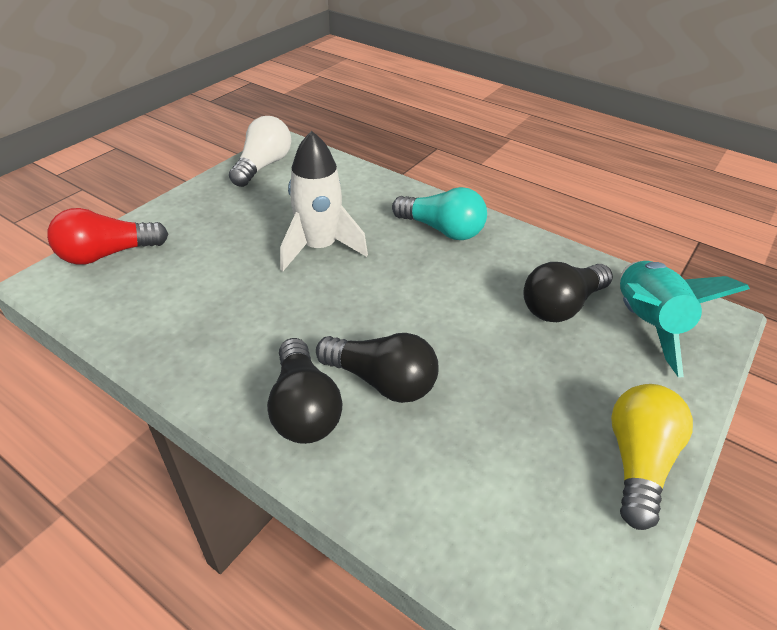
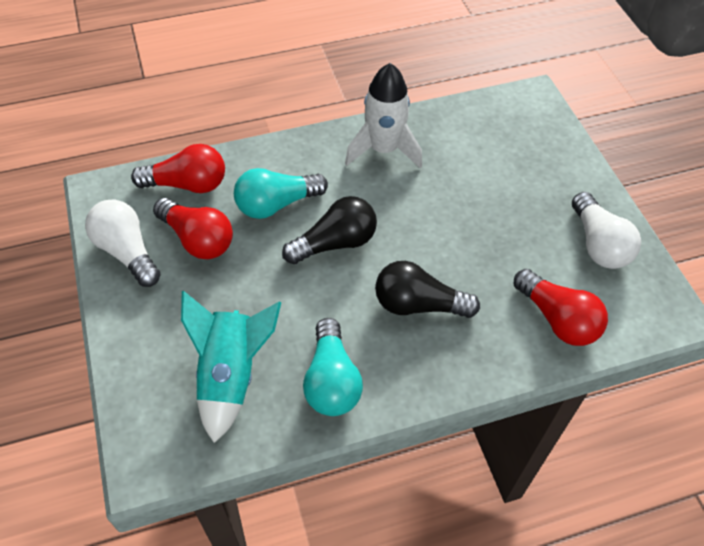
black light bulb: 3 -> 2
red light bulb: 1 -> 3
turquoise light bulb: 1 -> 2
white light bulb: 1 -> 2
yellow light bulb: 1 -> 0

